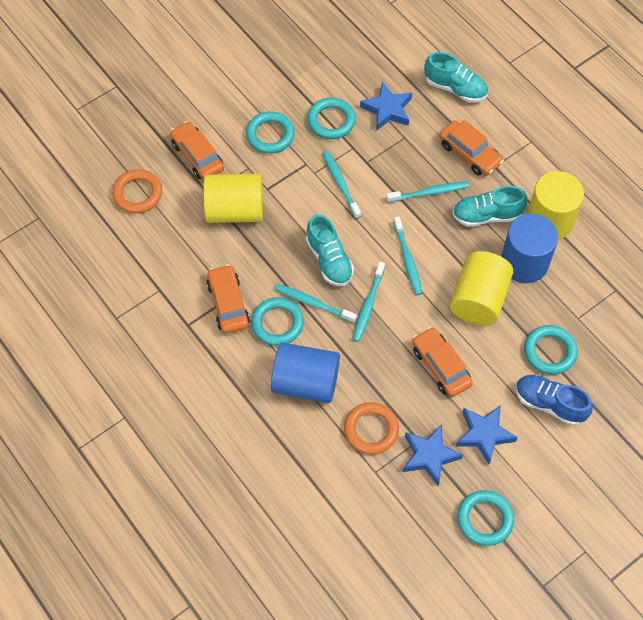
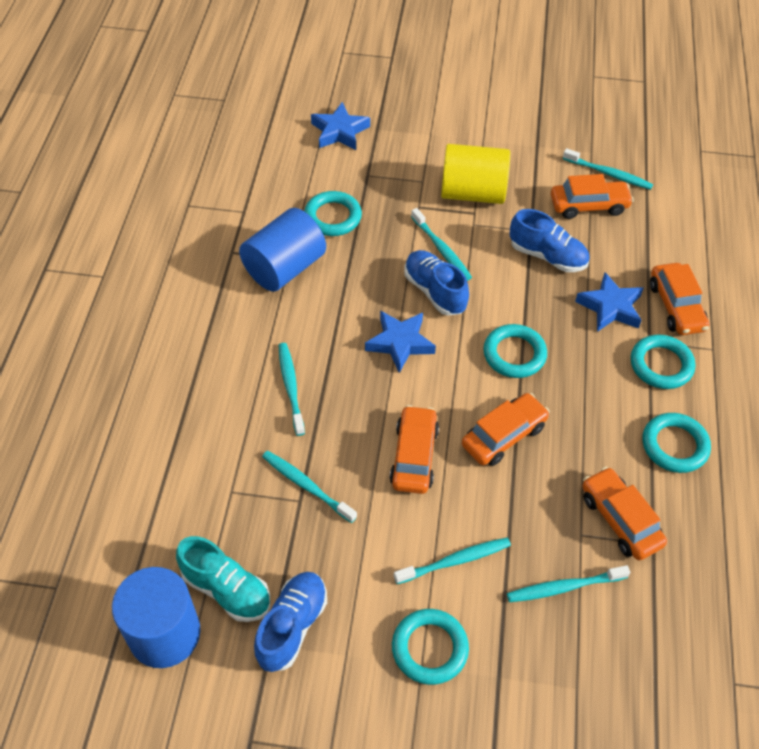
blue shoe: 1 -> 3
orange car: 4 -> 5
orange ring: 2 -> 0
turquoise shoe: 3 -> 1
turquoise toothbrush: 5 -> 6
yellow cylinder: 3 -> 1

